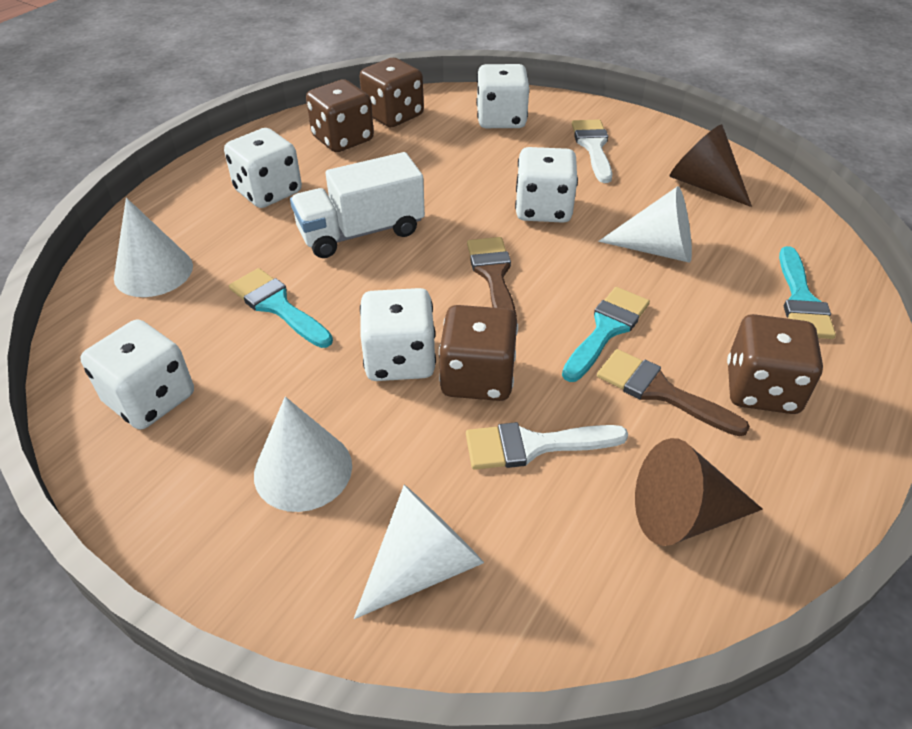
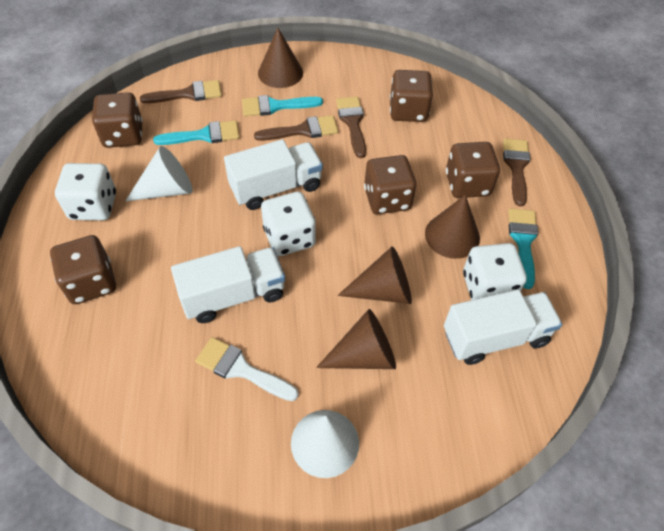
brown brush: 2 -> 4
brown cone: 2 -> 4
brown dice: 4 -> 5
white brush: 2 -> 1
white cone: 4 -> 2
white dice: 5 -> 3
white truck: 1 -> 3

